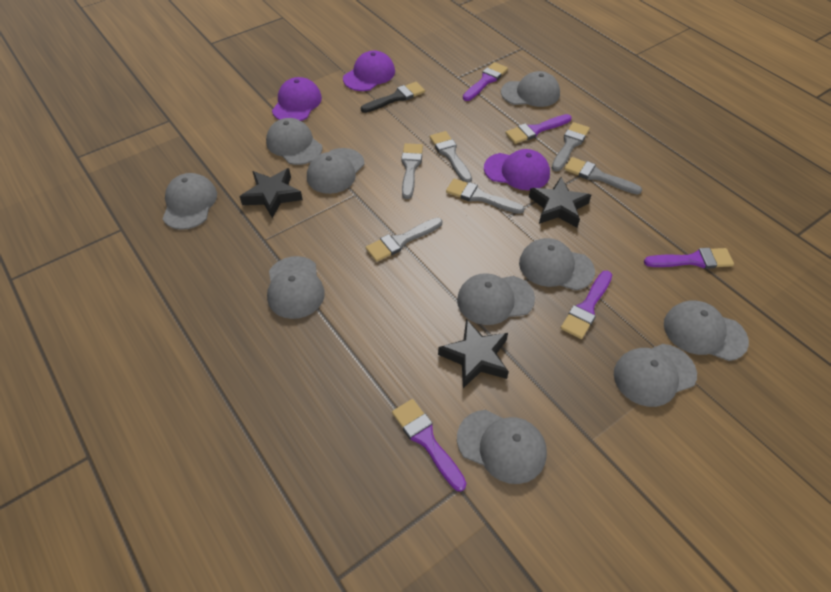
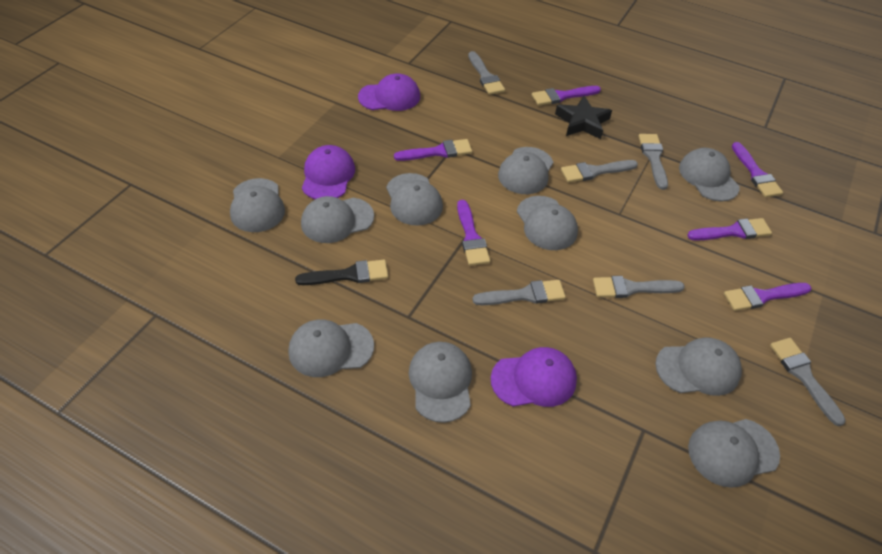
black star: 3 -> 1
purple brush: 5 -> 6

